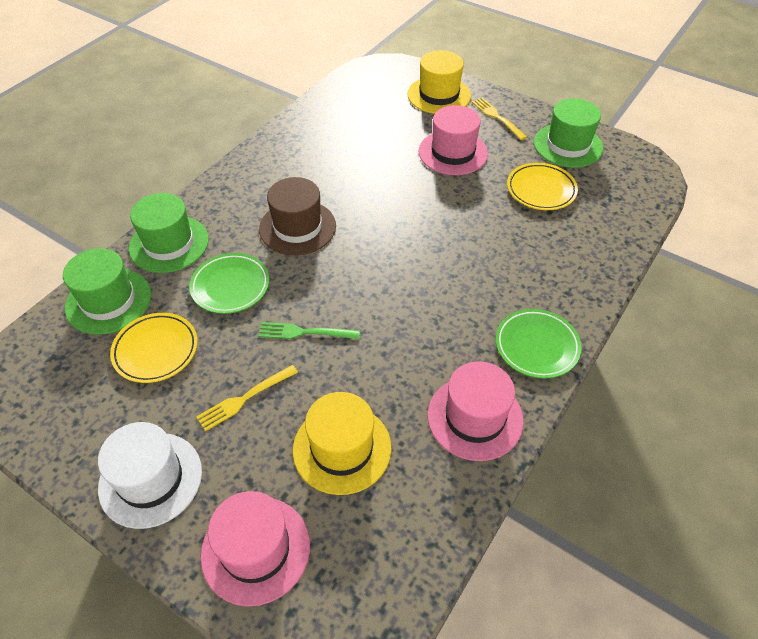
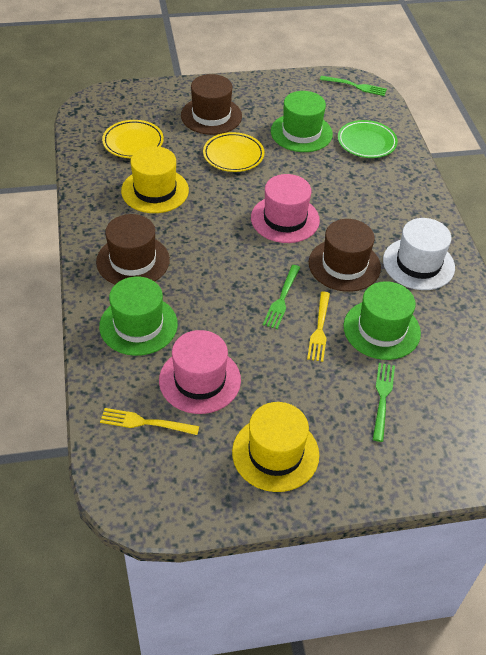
brown hat: 1 -> 3
green fork: 1 -> 3
green plate: 2 -> 1
pink hat: 3 -> 2

